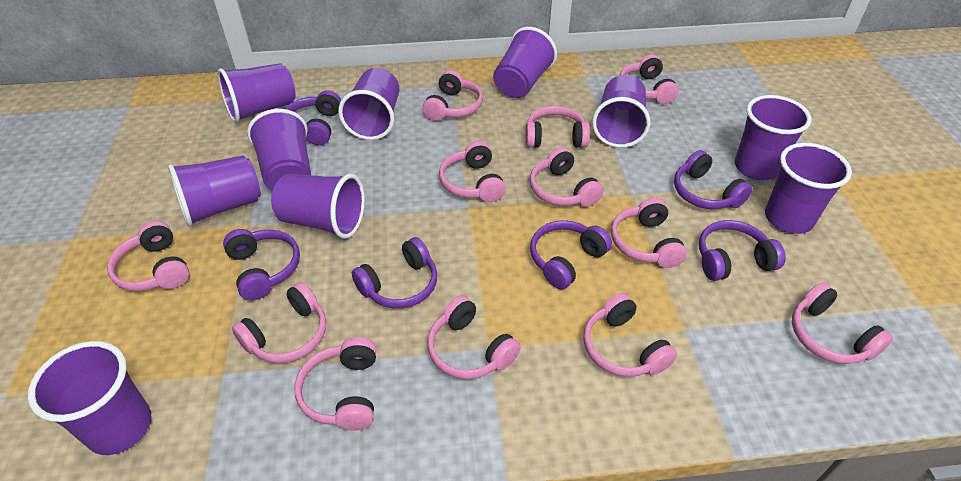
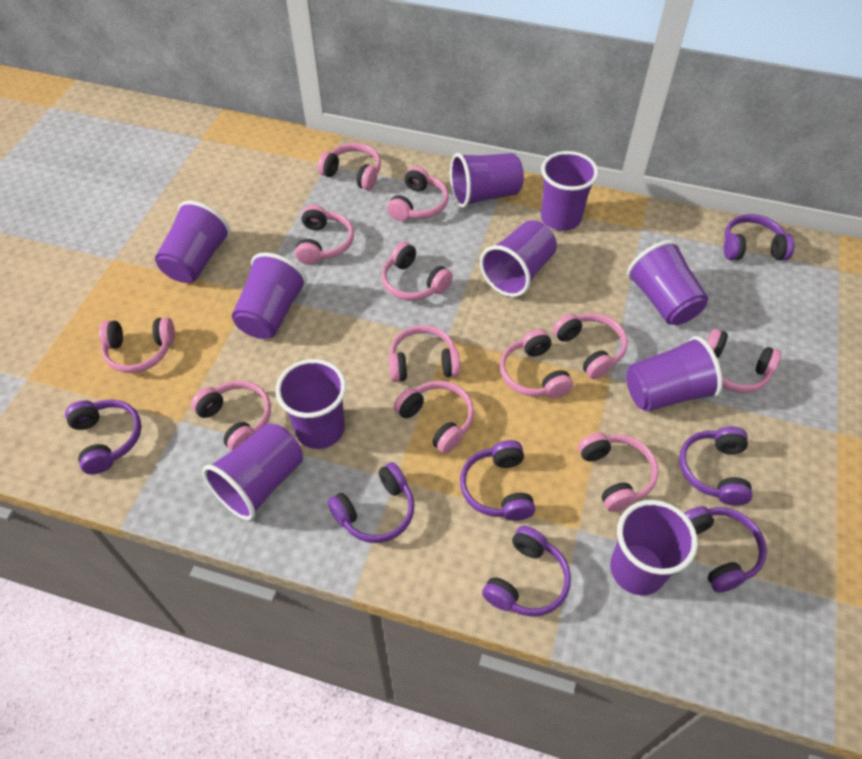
purple headphones: 6 -> 7

